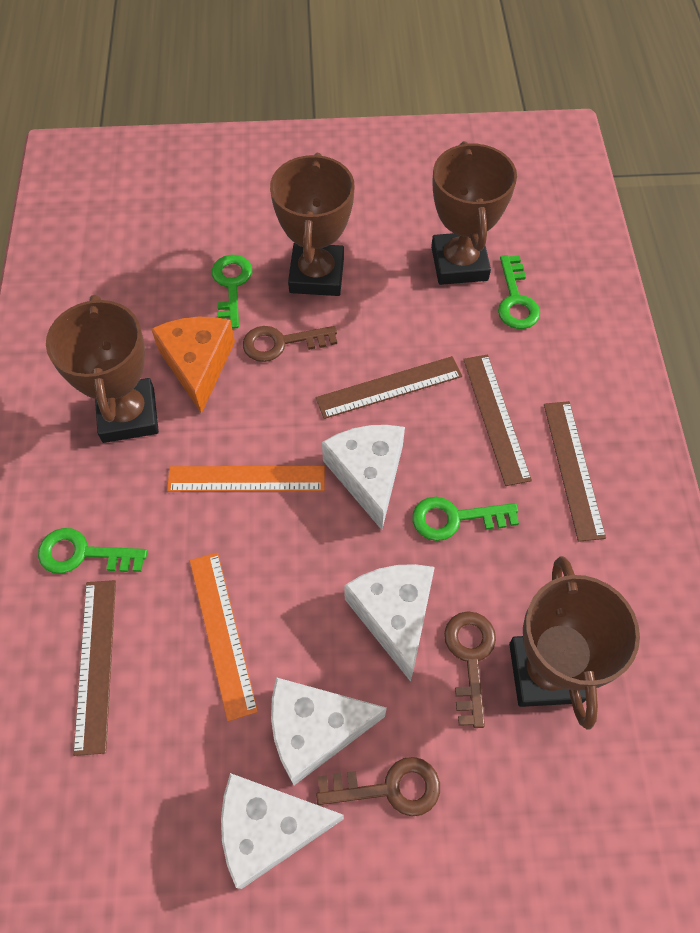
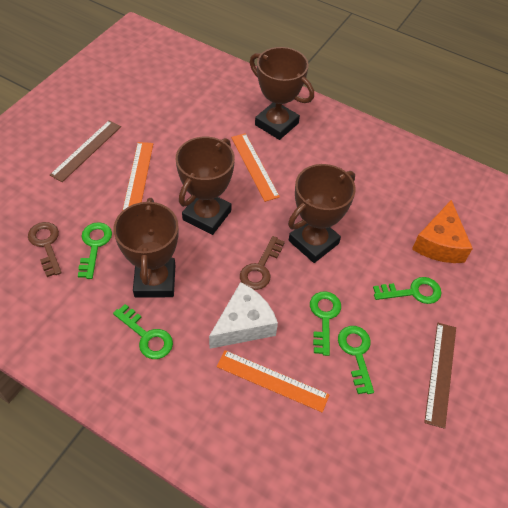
brown key: 3 -> 2
brown ruler: 4 -> 2
green key: 4 -> 5
orange ruler: 2 -> 3
white cheese: 4 -> 1

